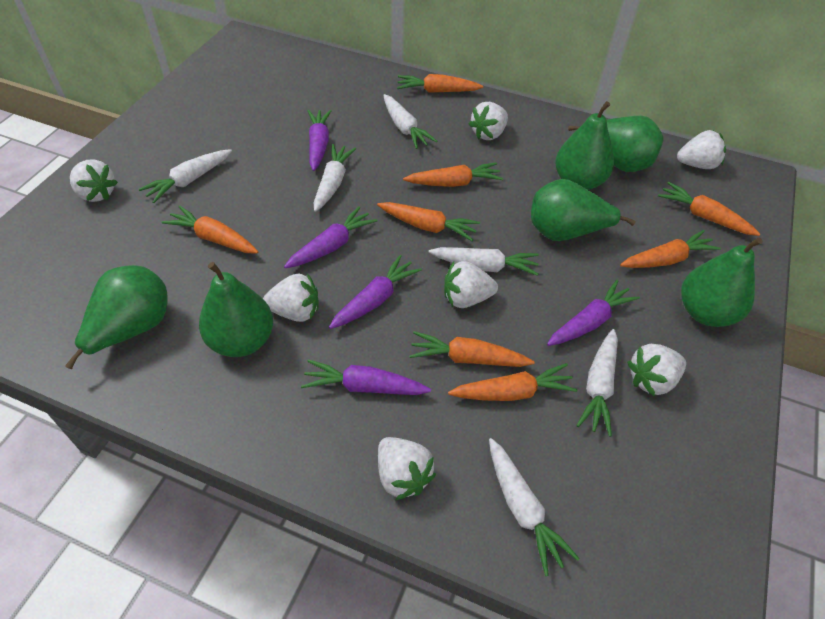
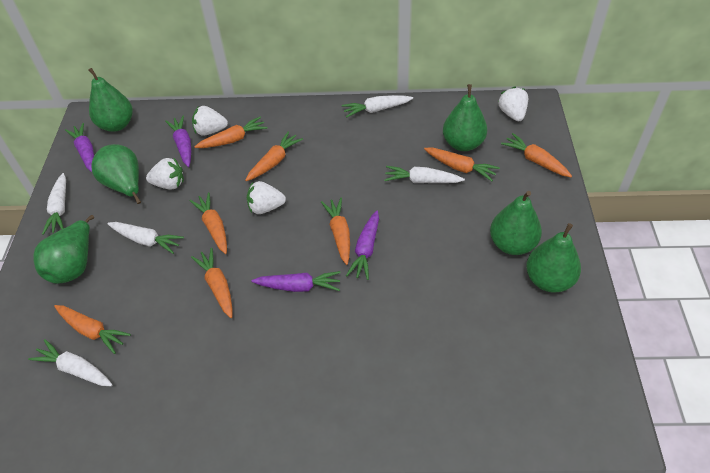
purple carrot: 5 -> 4
white carrot: 6 -> 5
white strawberry: 7 -> 4

